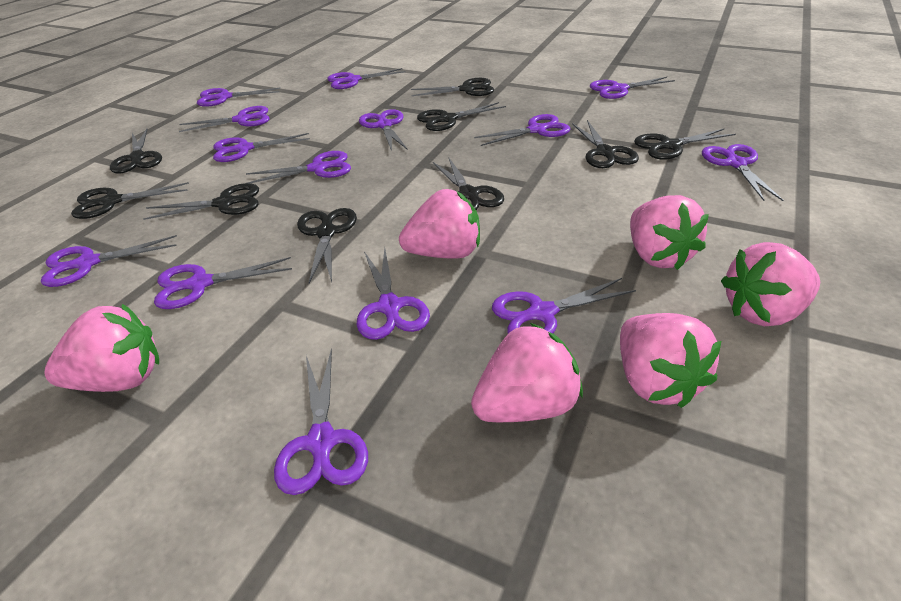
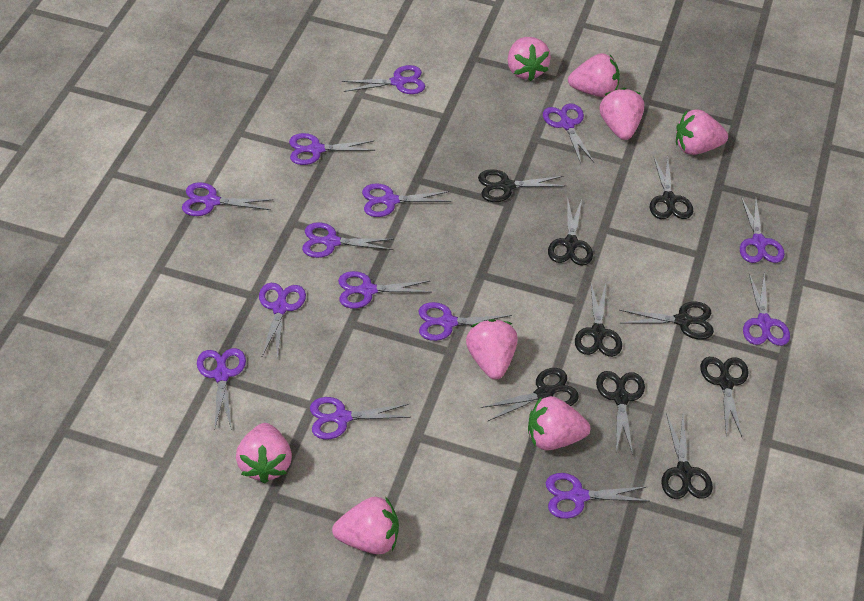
pink strawberry: 6 -> 8

